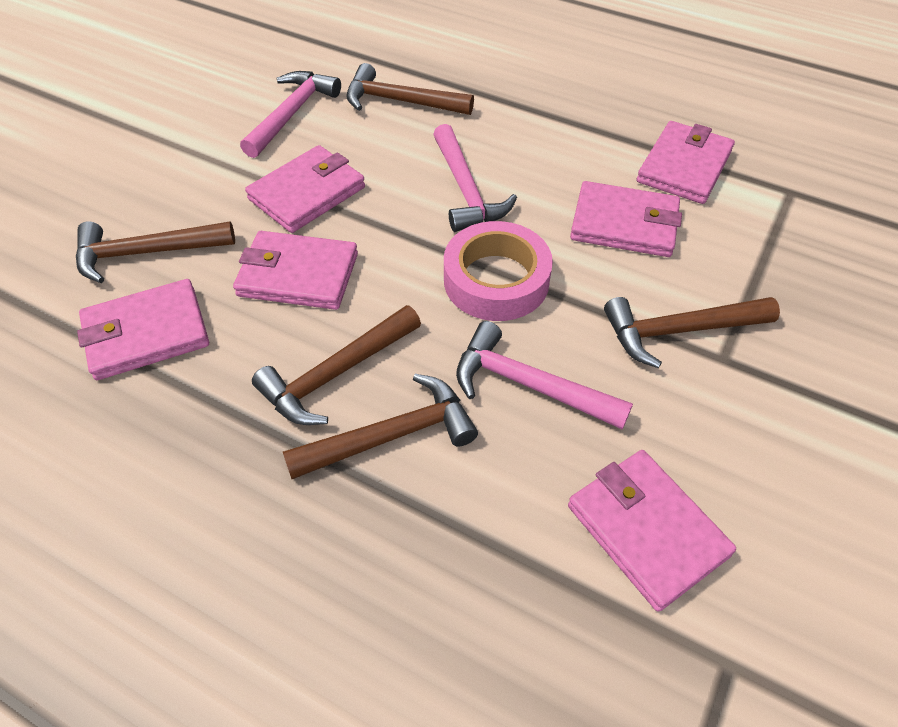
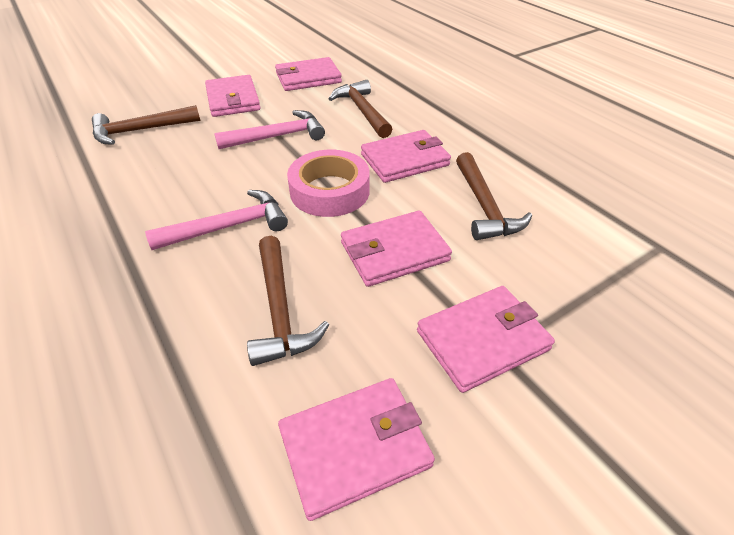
brown hammer: 5 -> 4
pink hammer: 3 -> 2

